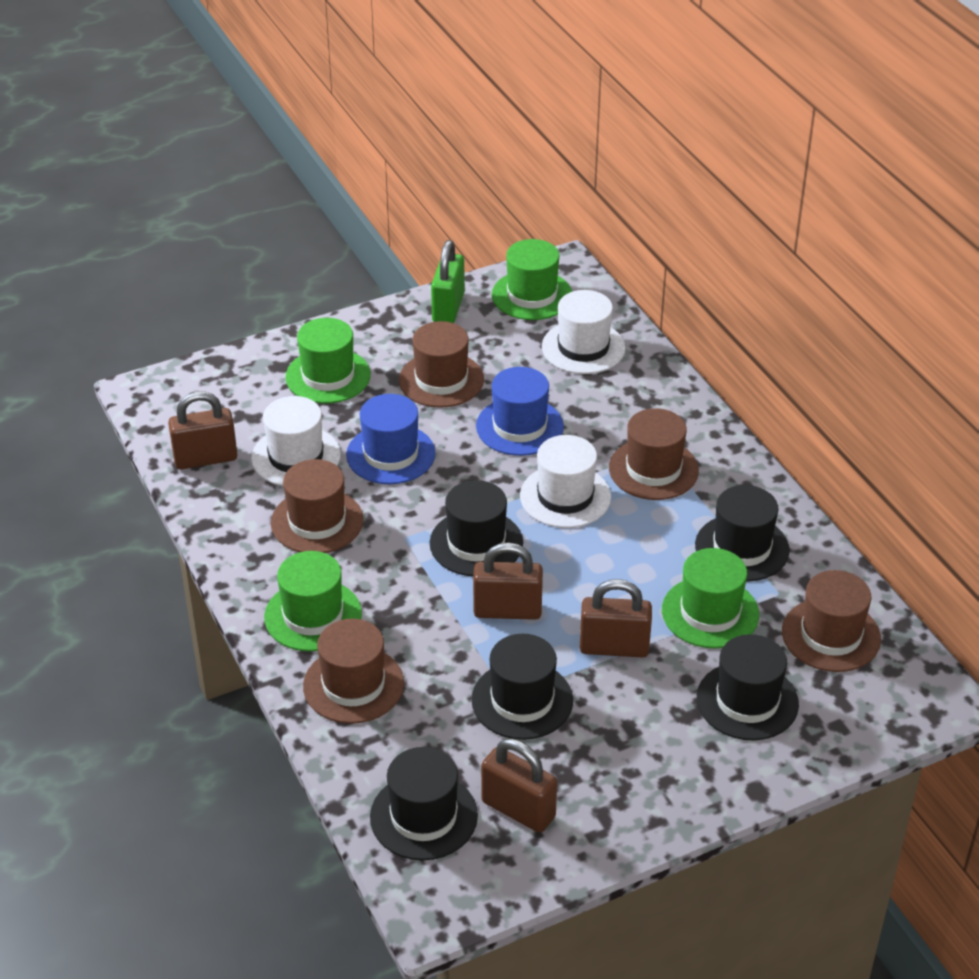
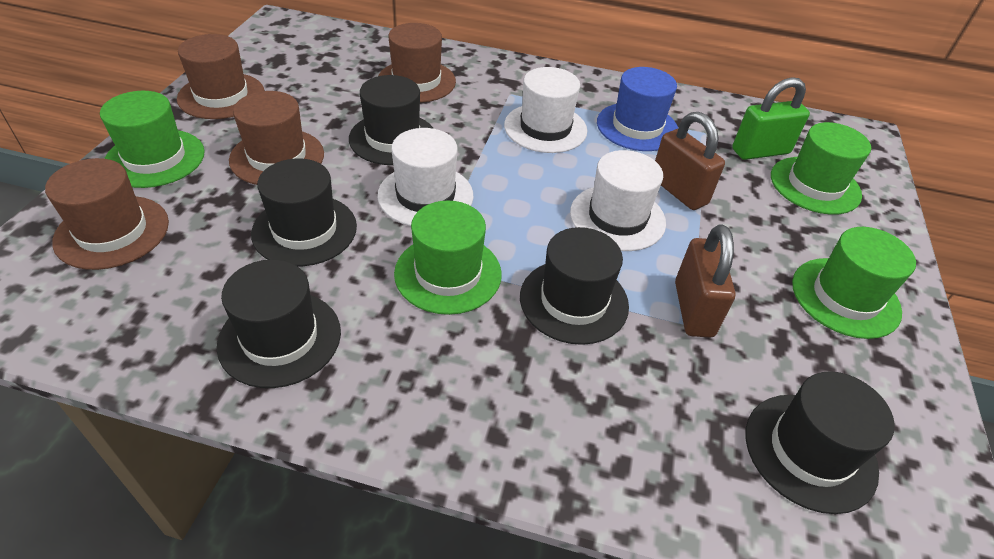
blue hat: 2 -> 1
brown hat: 5 -> 4
brown padlock: 4 -> 2

